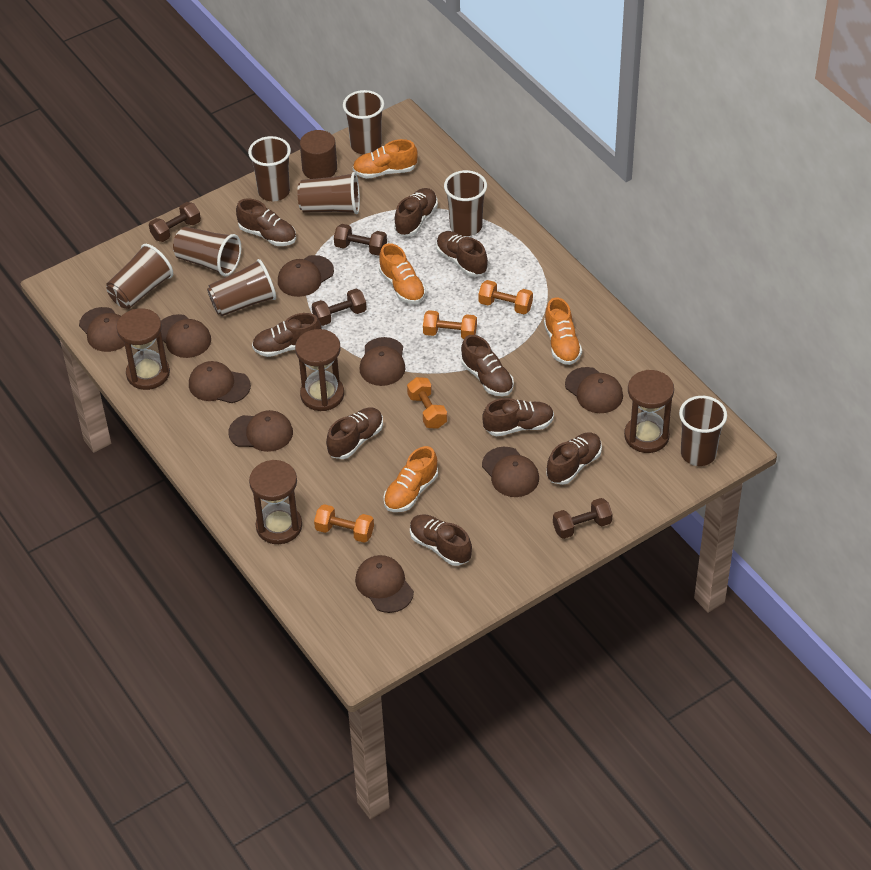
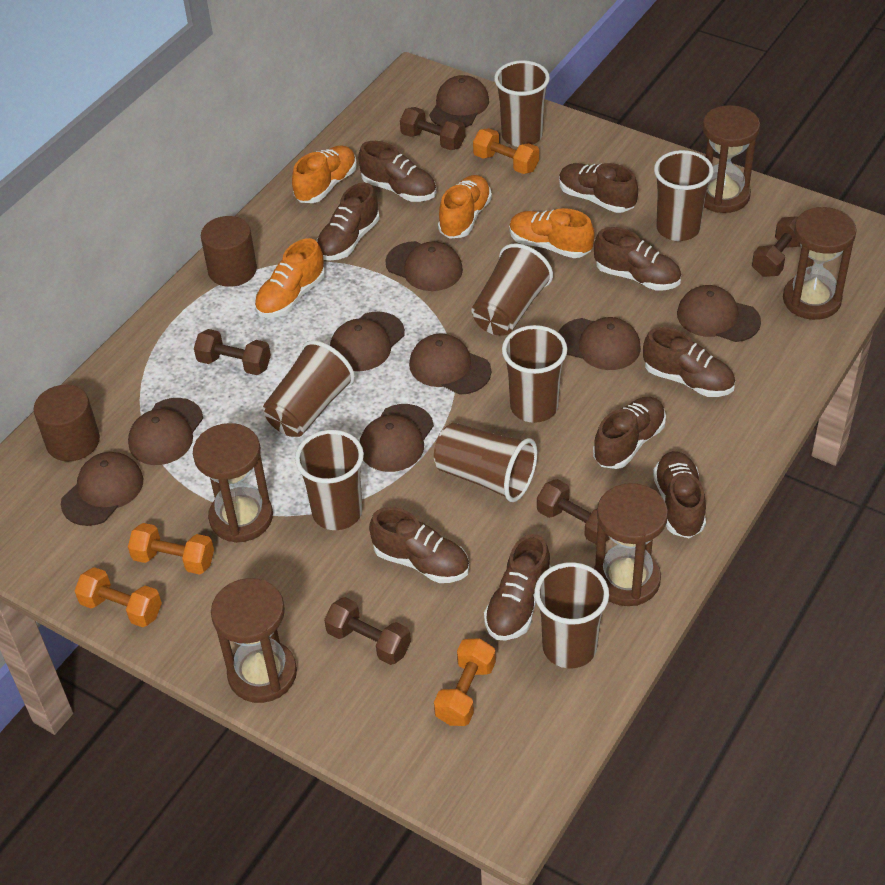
brown cylinder: 1 -> 2
brown dumbbell: 4 -> 5
brown hourglass: 4 -> 5

